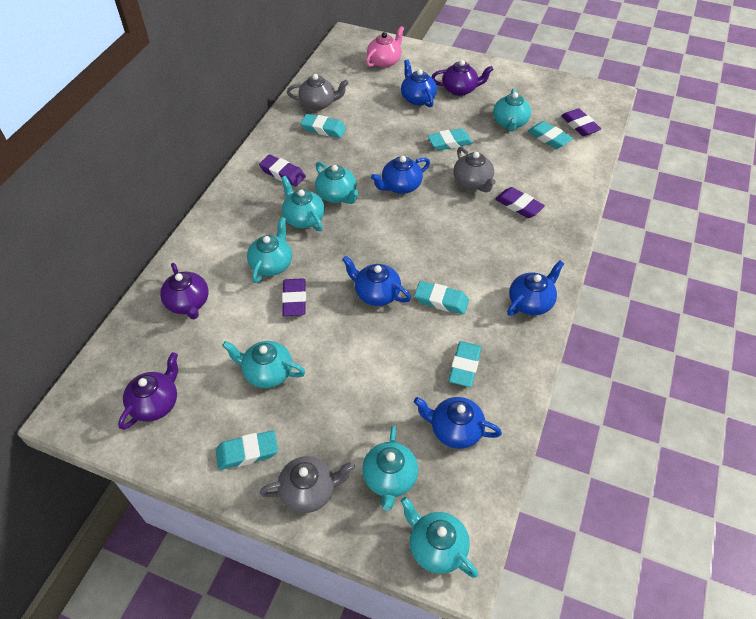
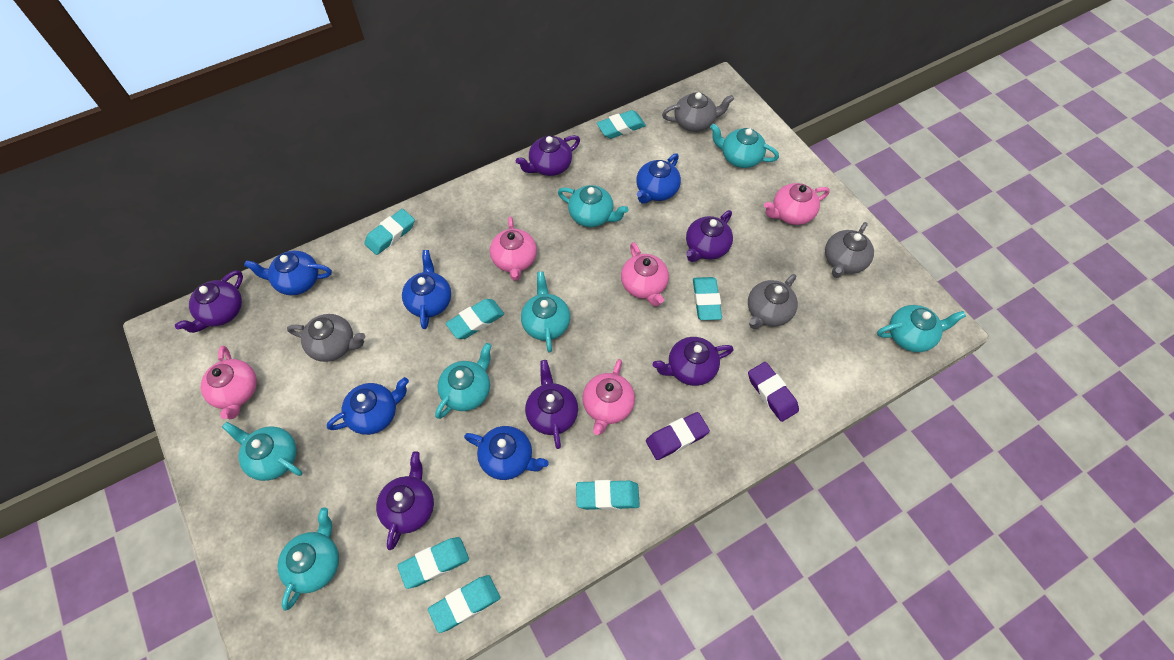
grey teapot: 3 -> 4
pink teapot: 1 -> 5
purple eraser: 4 -> 2
purple teapot: 3 -> 6
turquoise eraser: 6 -> 7

